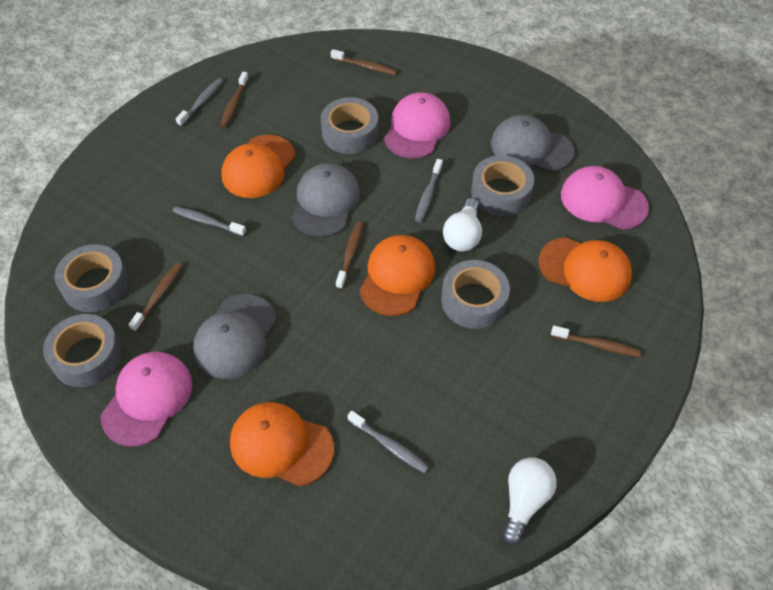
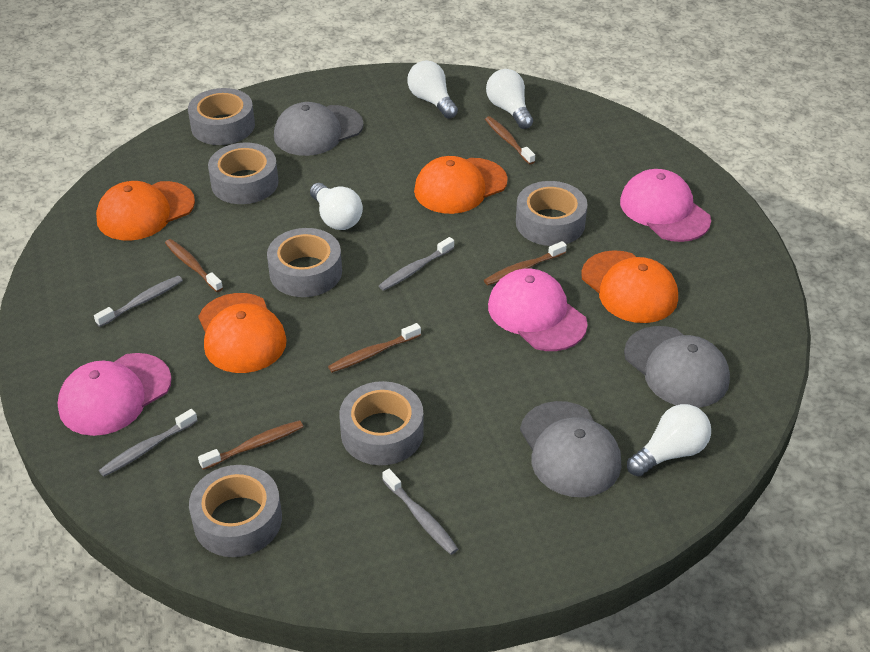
grey tape: 5 -> 6
white light bulb: 2 -> 4

